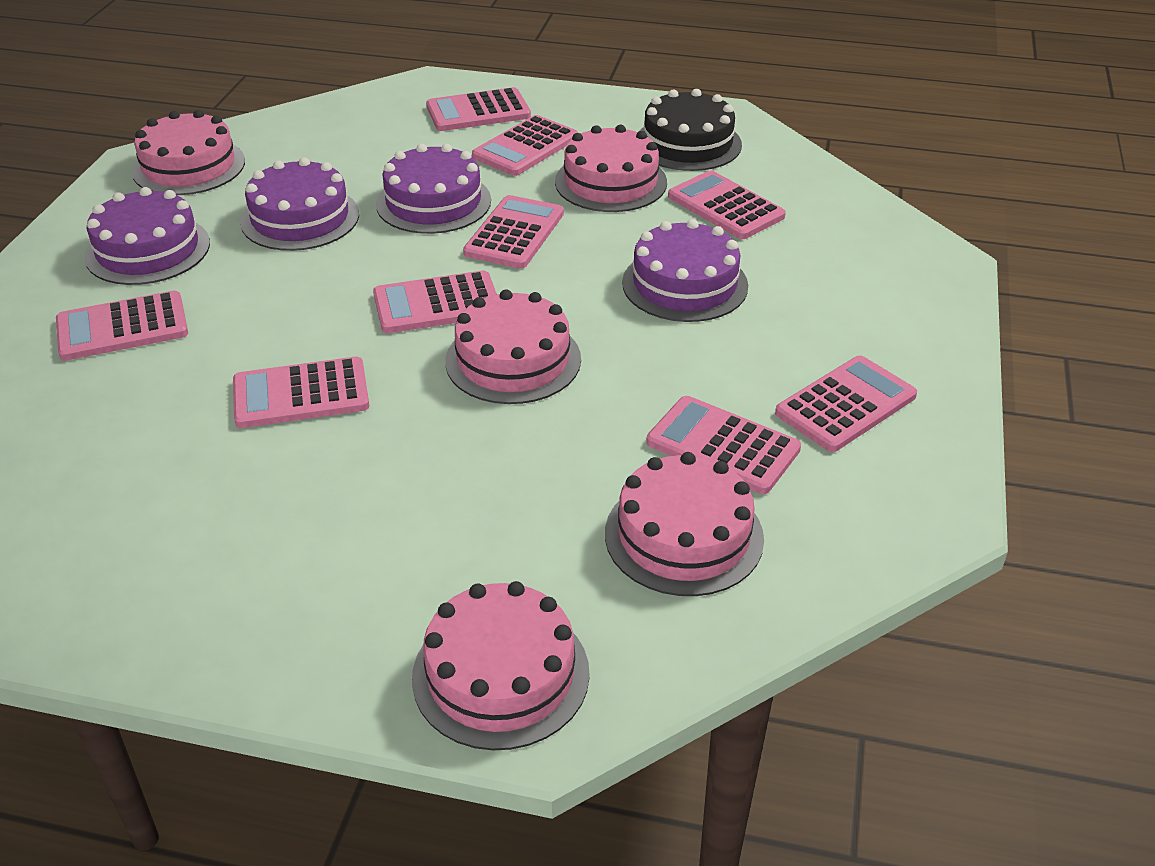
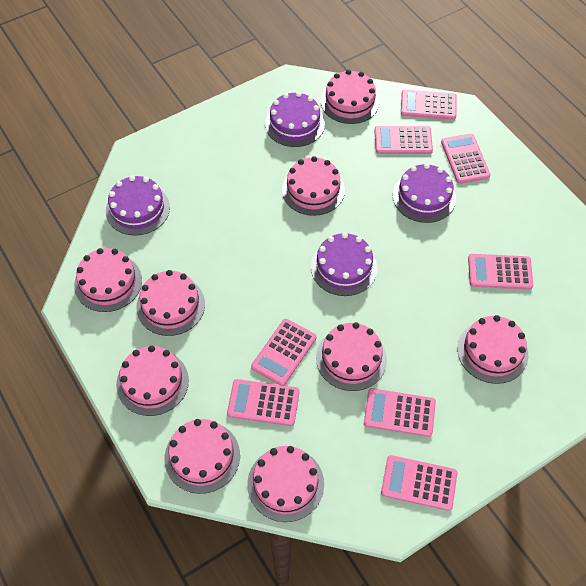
black cake: 1 -> 0
pink cake: 5 -> 9
pink calculator: 9 -> 8

